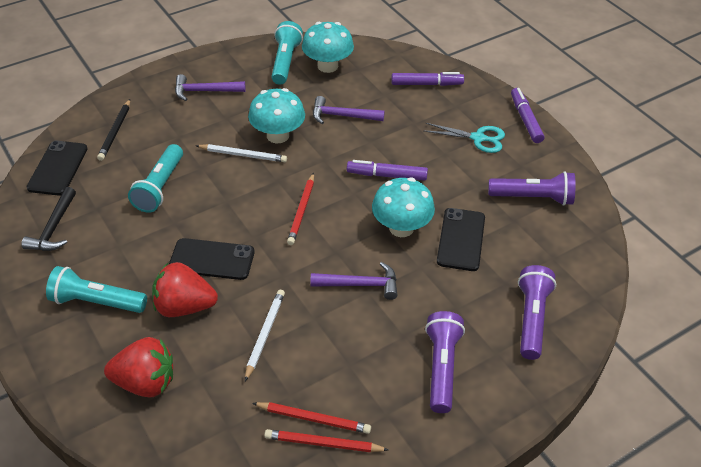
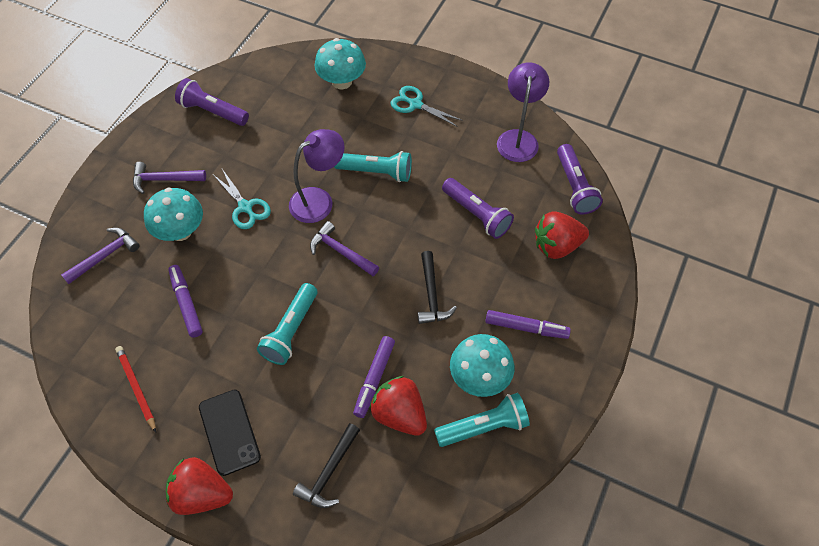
black hammer: 1 -> 2
black pencil: 1 -> 0
black phone: 3 -> 1
purple lamp: 0 -> 2
red pencil: 3 -> 1
red strawberry: 2 -> 3
turquoise scissors: 1 -> 2
white pencil: 2 -> 0

